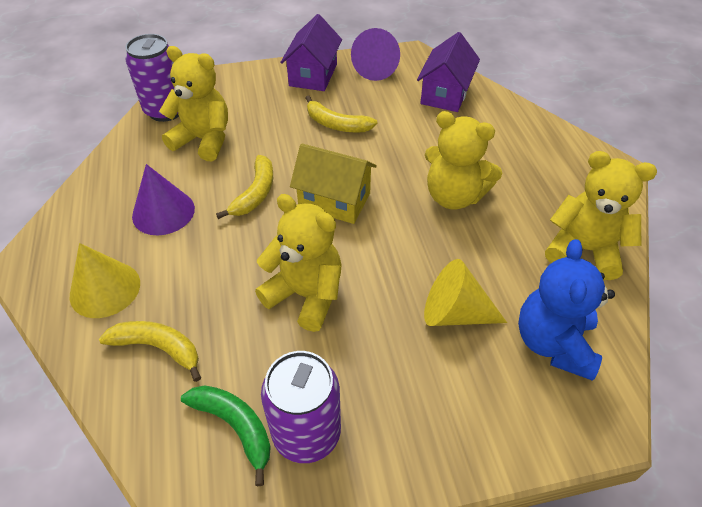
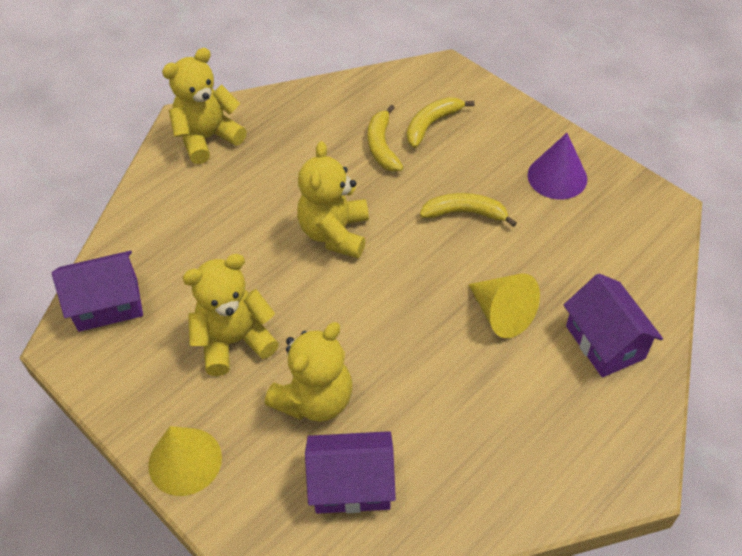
blue teddy bear: 1 -> 0
green banana: 1 -> 0
purple can: 2 -> 0
purple cone: 2 -> 1
purple house: 2 -> 3
yellow house: 1 -> 0

